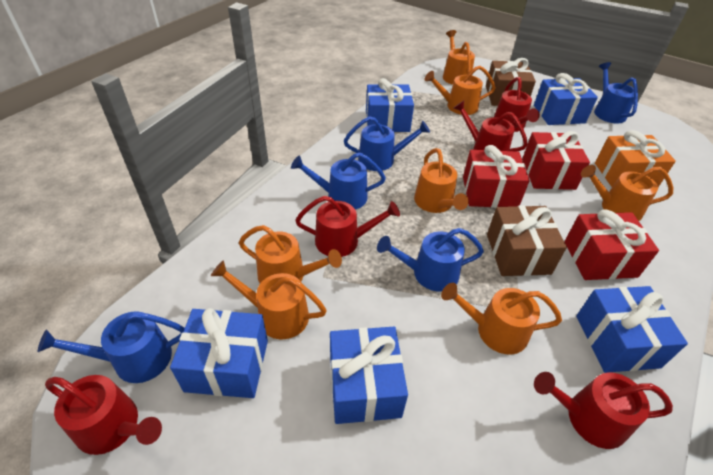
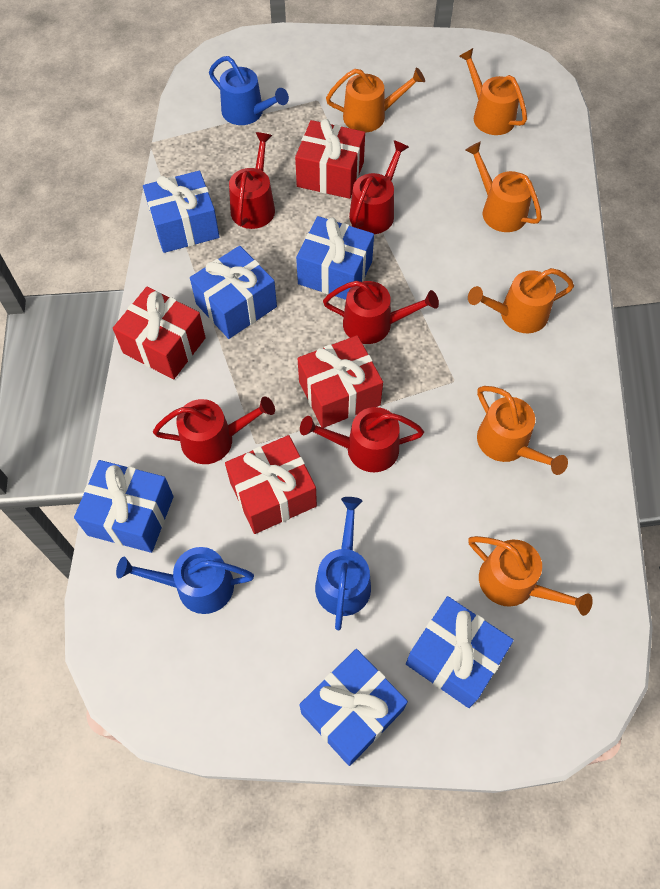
blue gift: 5 -> 6
blue watering can: 5 -> 3
brown gift: 2 -> 0
orange gift: 1 -> 0
orange watering can: 7 -> 6
red gift: 3 -> 4

